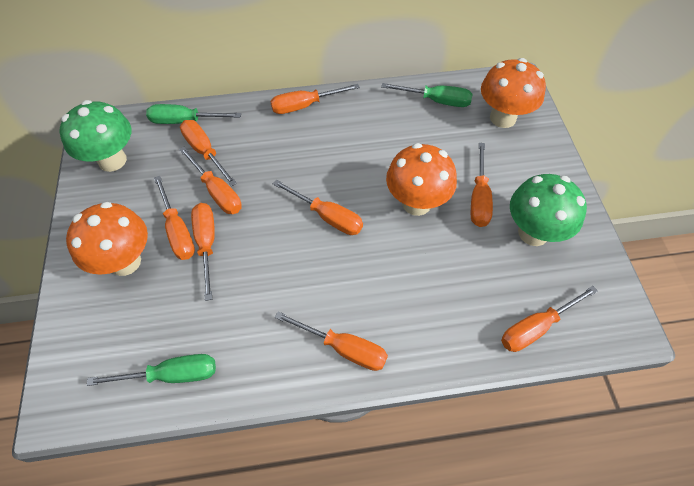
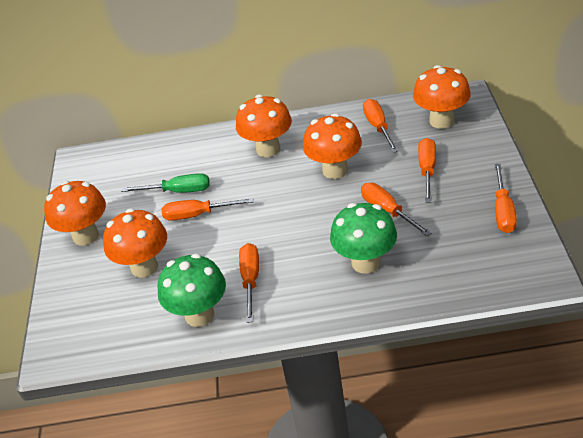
green screwdriver: 3 -> 1
orange mushroom: 3 -> 5
orange screwdriver: 9 -> 6

